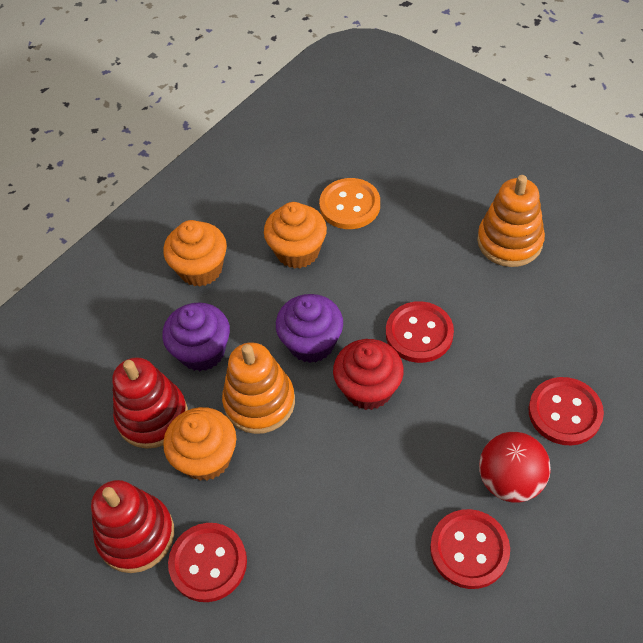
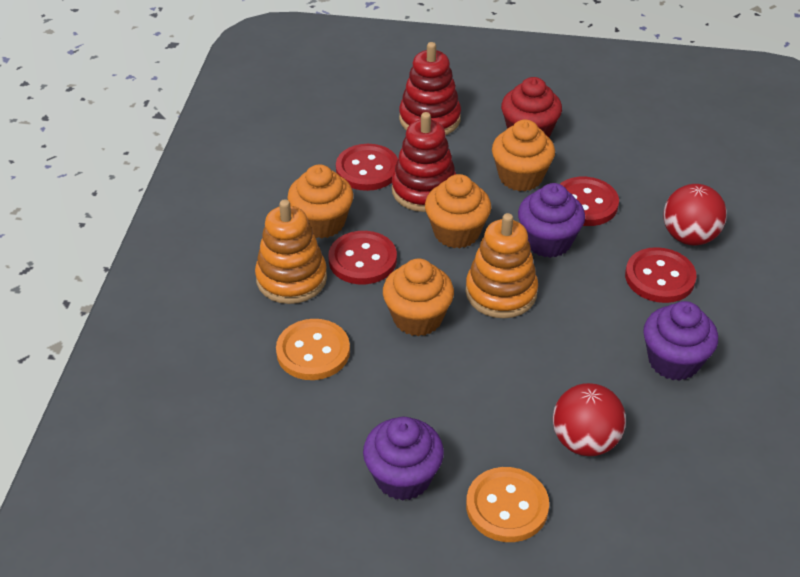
orange button: 1 -> 2
orange cupcake: 3 -> 4
purple cupcake: 2 -> 3
red ball: 1 -> 2

